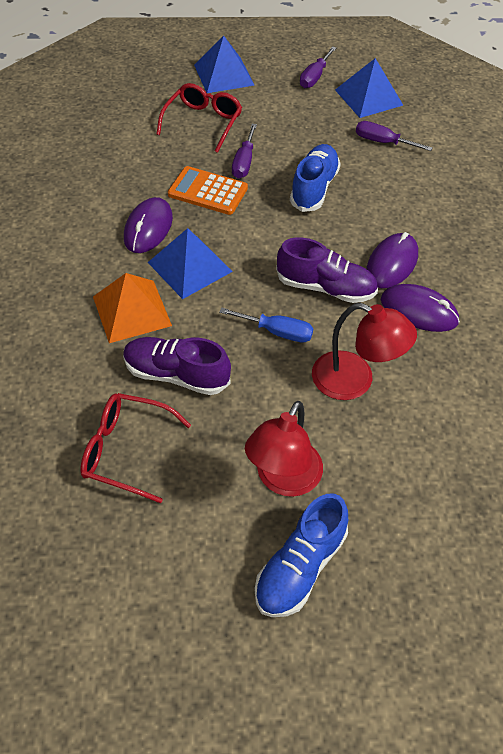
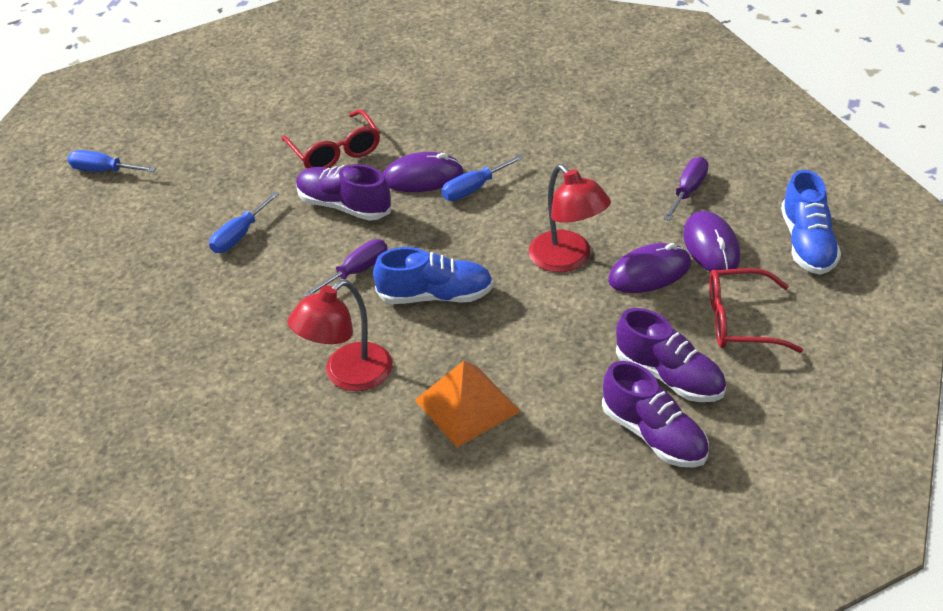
blue pyramid: 3 -> 0
blue screwdriver: 1 -> 3
orange calculator: 1 -> 0
purple screwdriver: 3 -> 2
purple shoe: 2 -> 3

